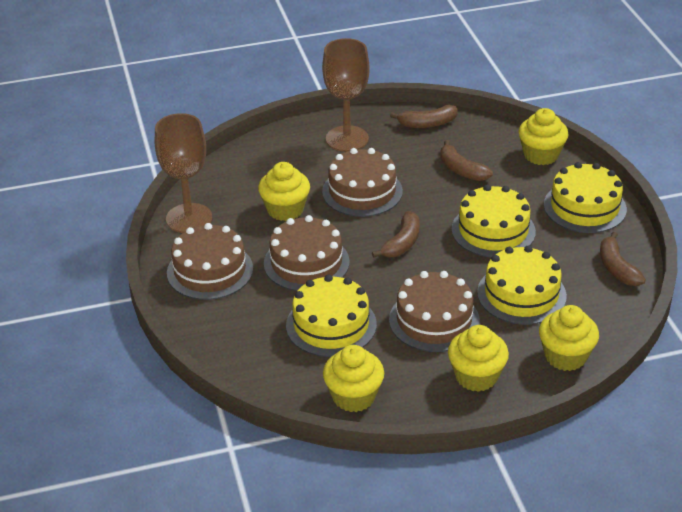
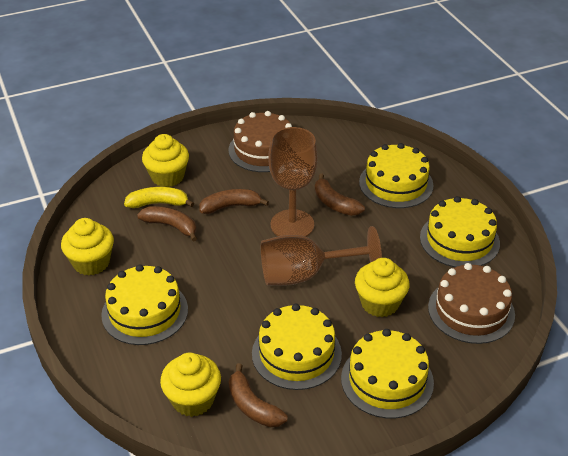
brown cake: 4 -> 2
yellow banana: 0 -> 1
yellow cake: 4 -> 5
yellow cupcake: 5 -> 4

